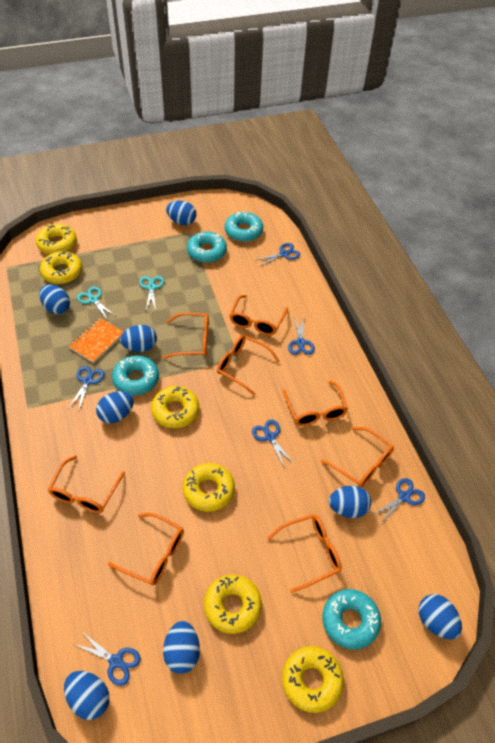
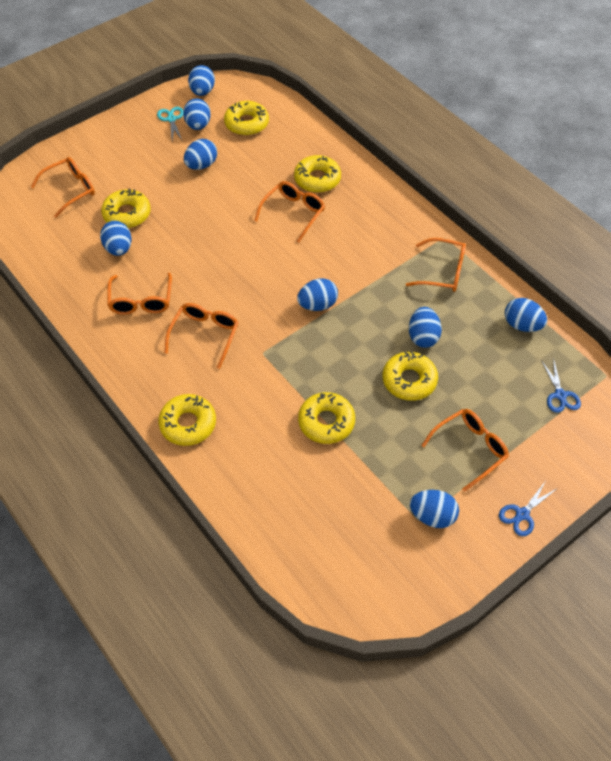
blue scissors: 6 -> 2
orange glasses: 8 -> 6
orange notebook: 1 -> 0
turquoise donut: 4 -> 0
turquoise scissors: 2 -> 1

